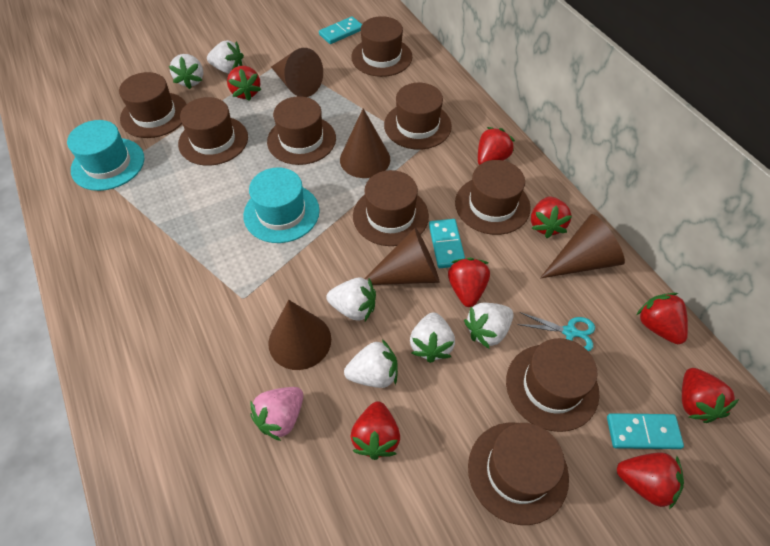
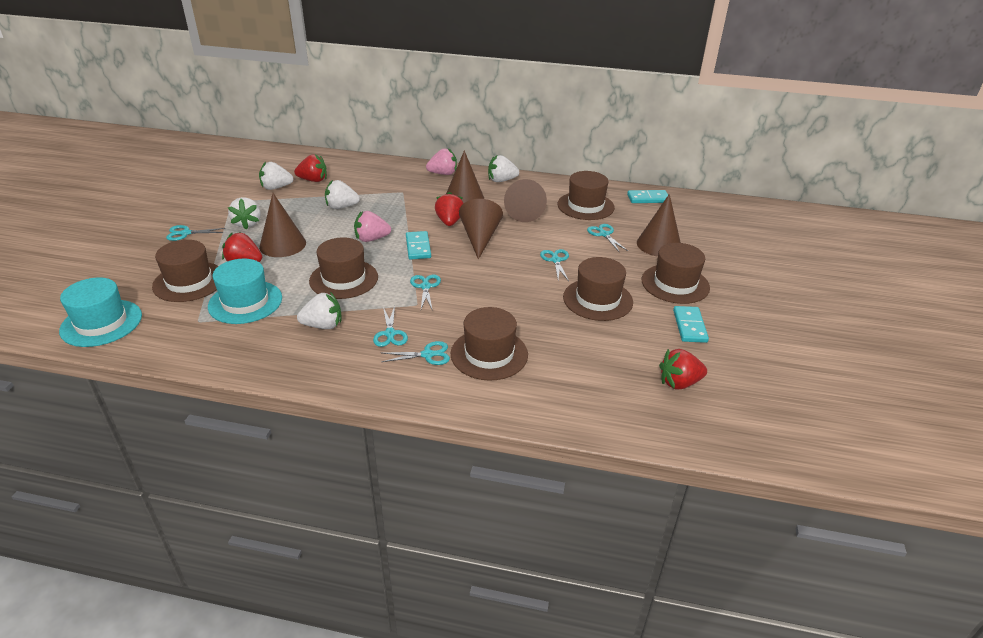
brown hat: 9 -> 6
pink strawberry: 1 -> 2
red strawberry: 8 -> 4
turquoise scissors: 1 -> 6
white strawberry: 6 -> 5

